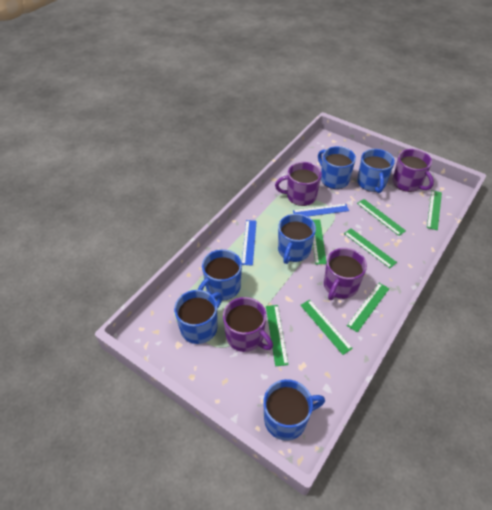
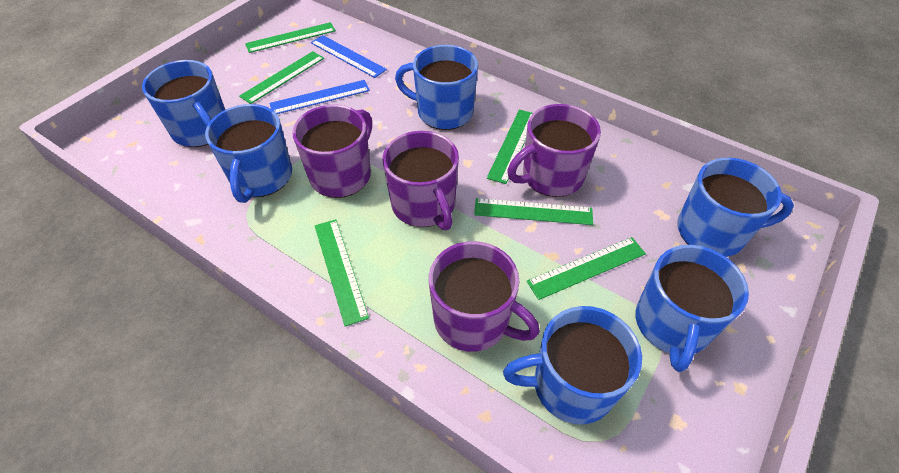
green ruler: 7 -> 6

